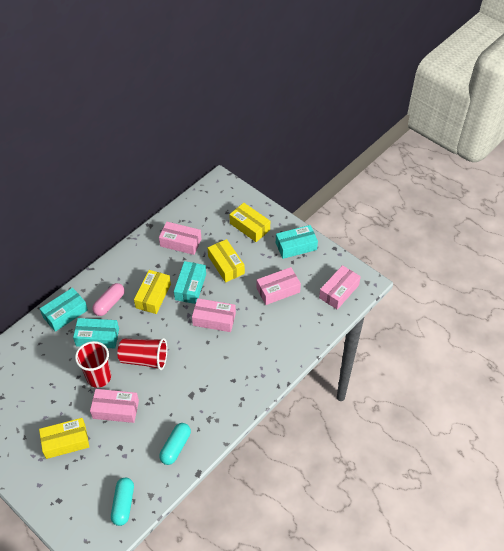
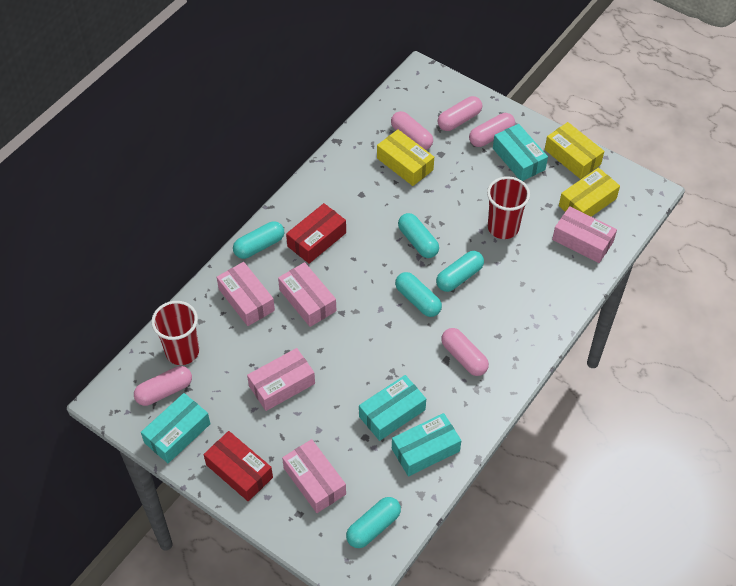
pink capsule: 1 -> 5
red box: 0 -> 2
turquoise capsule: 2 -> 5
yellow box: 4 -> 3

